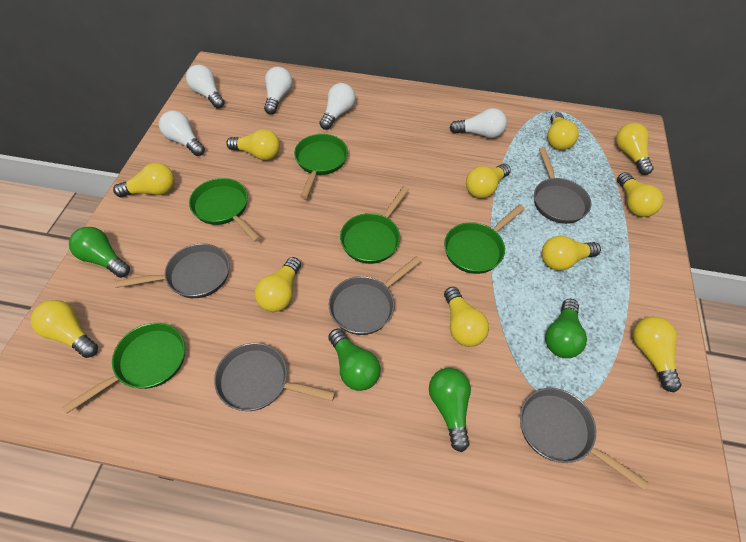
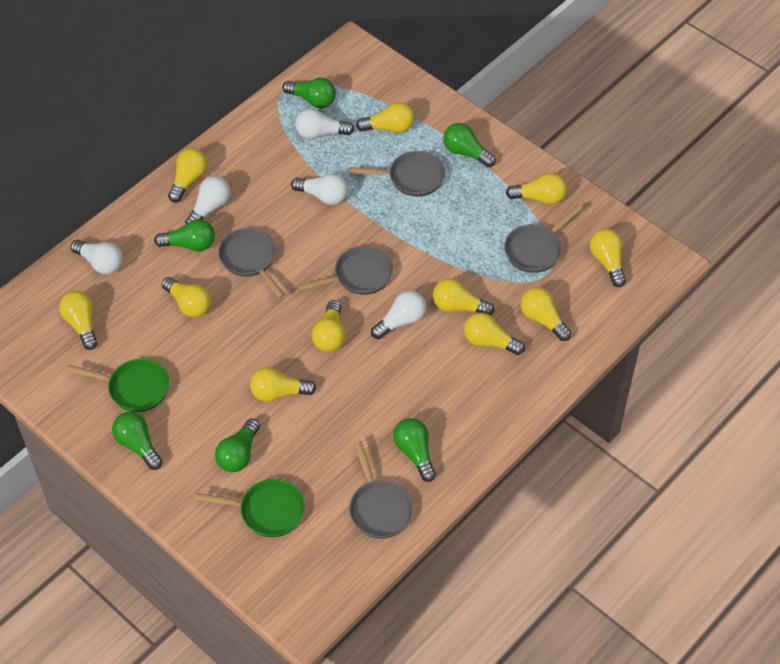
green light bulb: 4 -> 6
green pan: 5 -> 2

